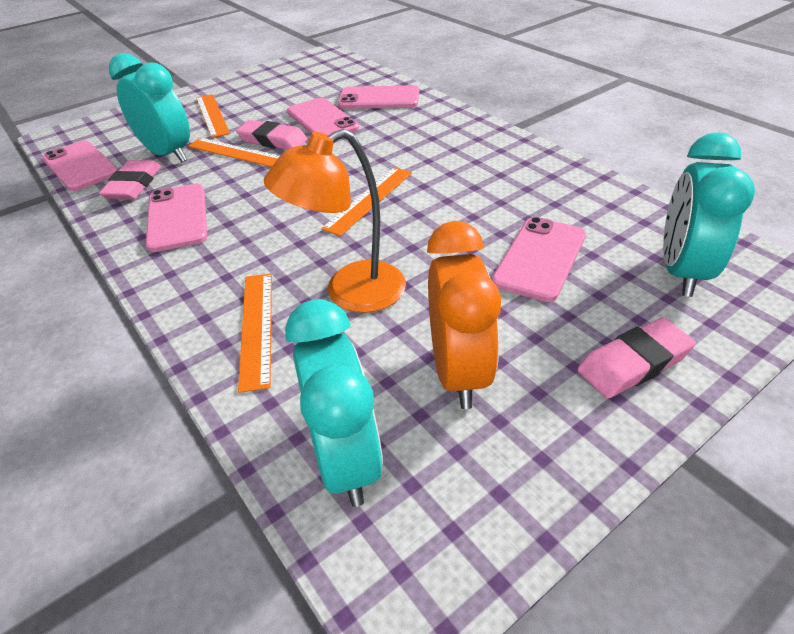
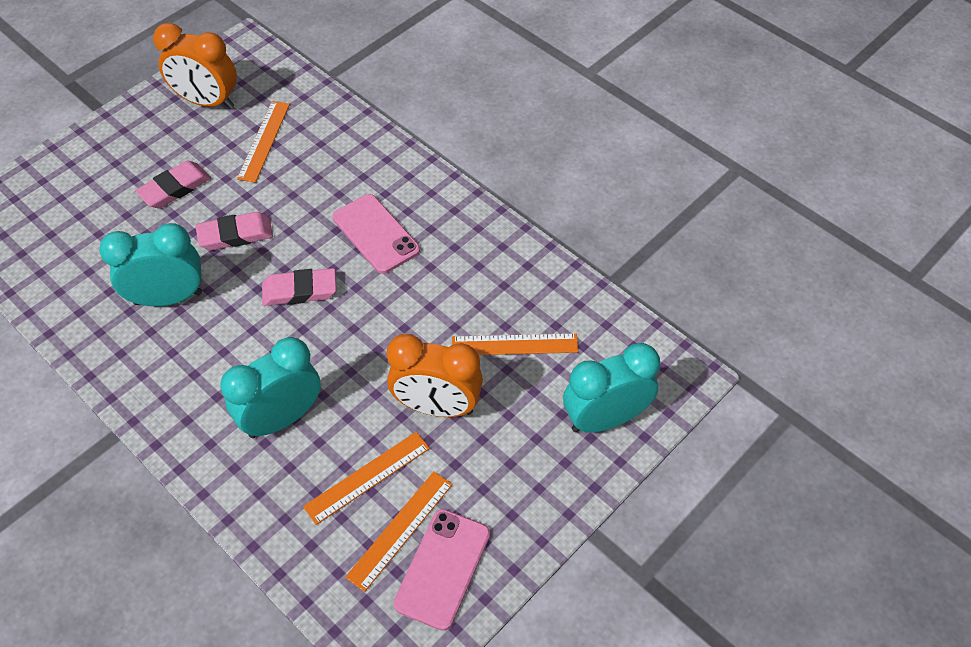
orange clock: 1 -> 2
orange lamp: 1 -> 0
pink phone: 5 -> 2

